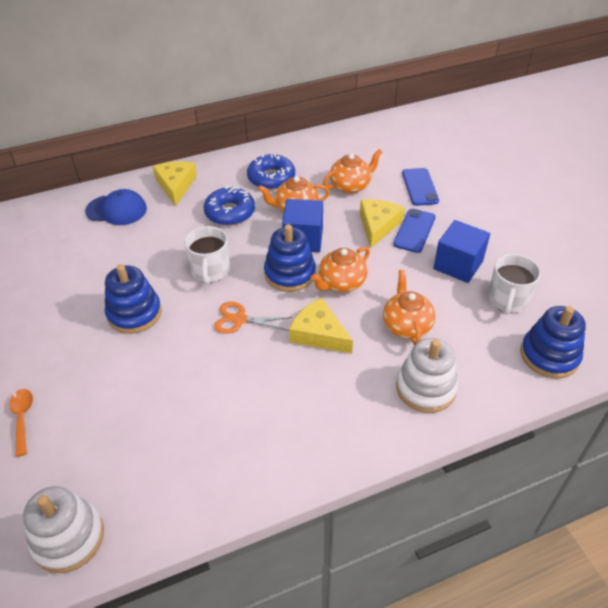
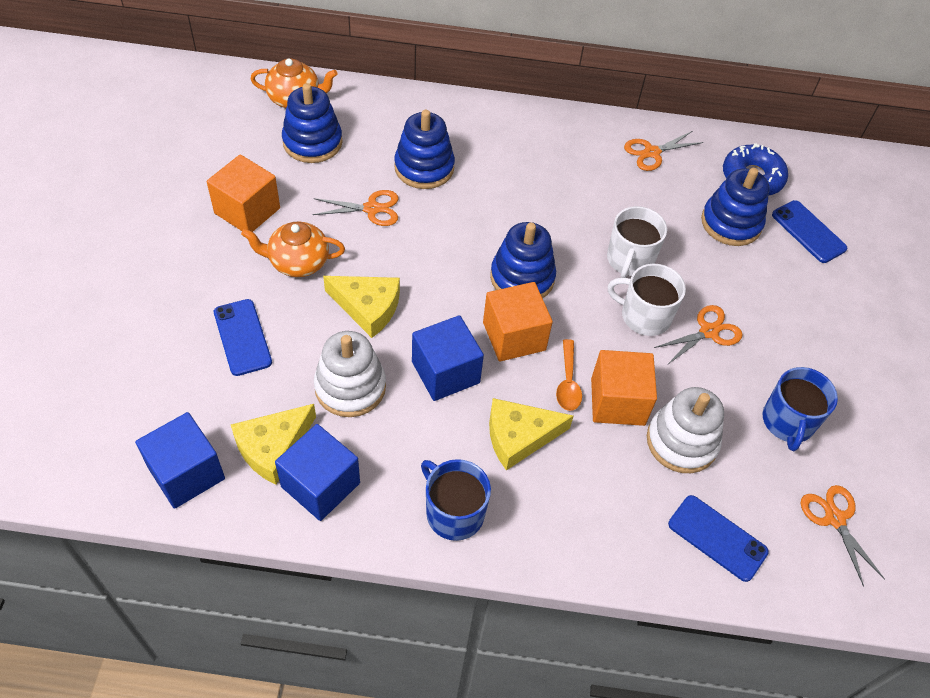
blue cap: 1 -> 0
blue cube: 2 -> 3
blue donut: 2 -> 1
blue mug: 0 -> 2
blue phone: 2 -> 3
blue stacking toy: 3 -> 4
orange cube: 0 -> 3
orange scissors: 1 -> 4
orange teapot: 4 -> 2

